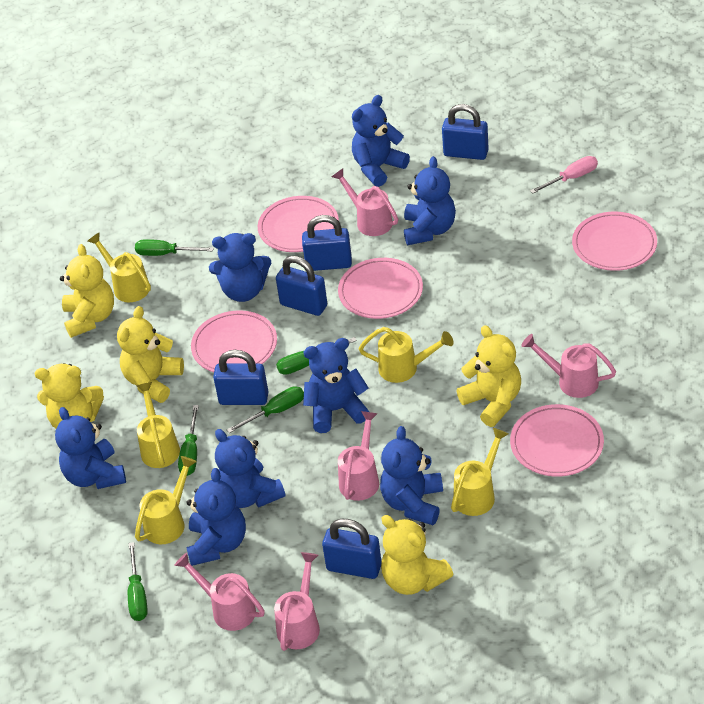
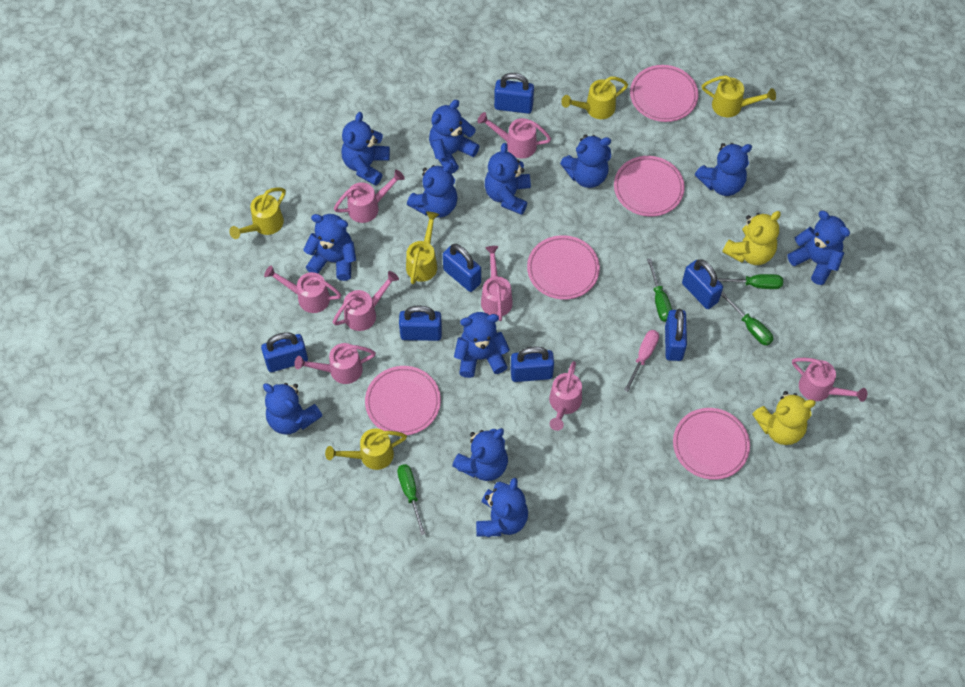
blue padlock: 5 -> 7
blue teddy bear: 8 -> 12
green screwdriver: 5 -> 4
pink watering can: 5 -> 8
yellow teddy bear: 5 -> 2

